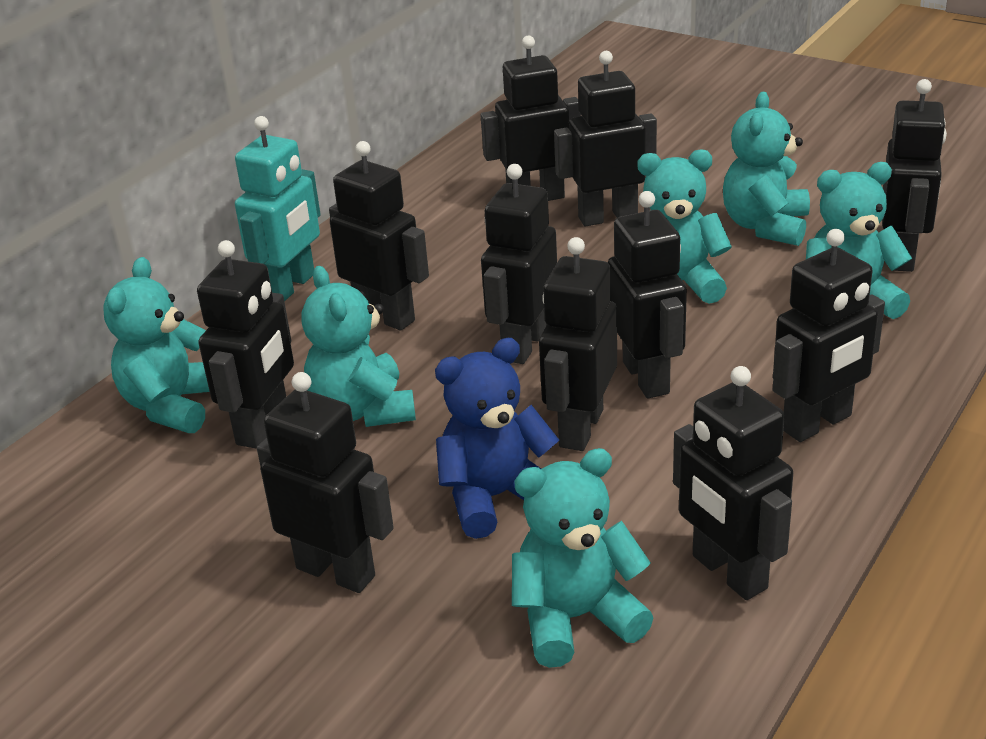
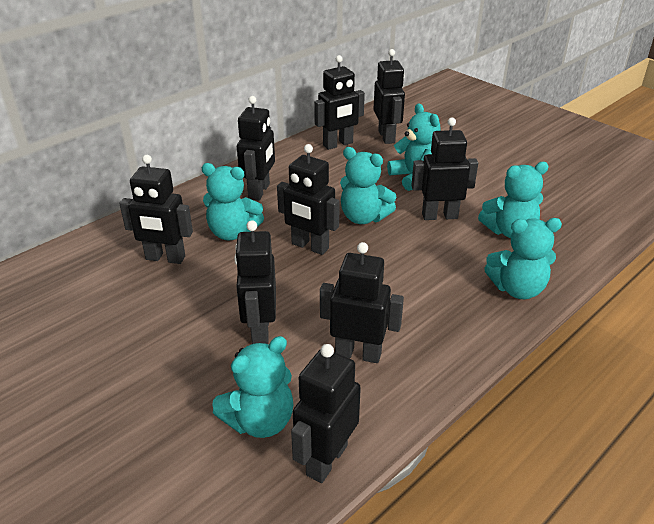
black robot: 11 -> 9
blue teddy bear: 1 -> 0
turquoise robot: 1 -> 0

